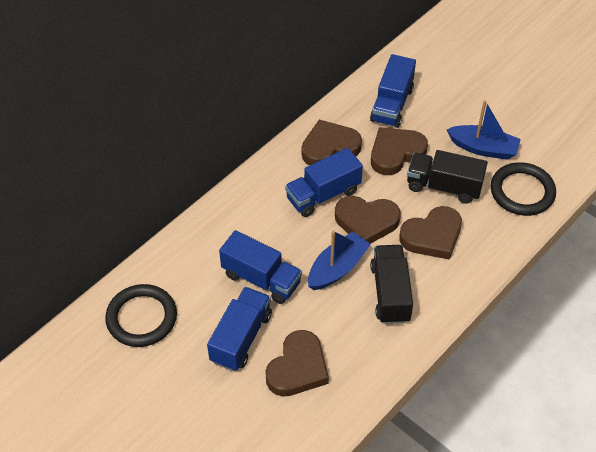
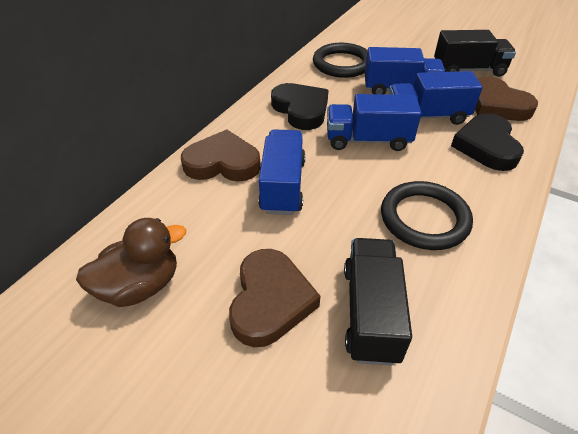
black heart: 0 -> 2
blue boat: 2 -> 0
brown duck: 0 -> 1
brown heart: 5 -> 3

